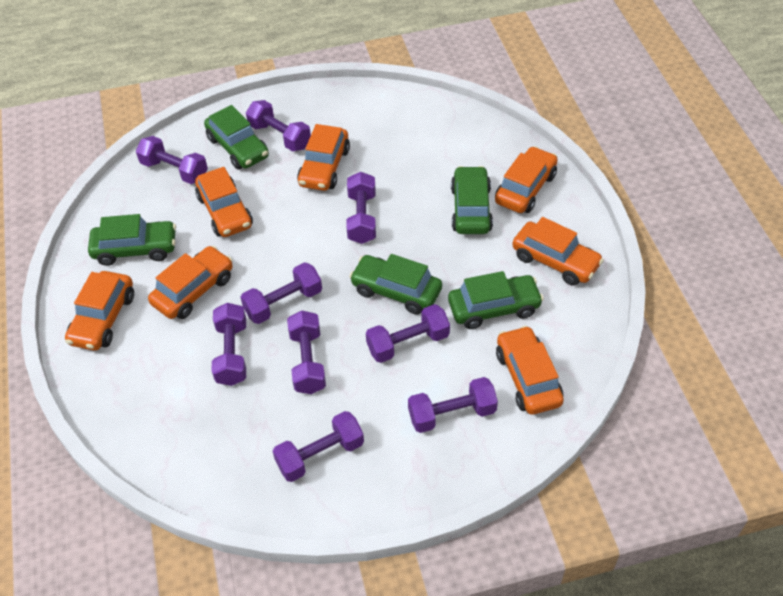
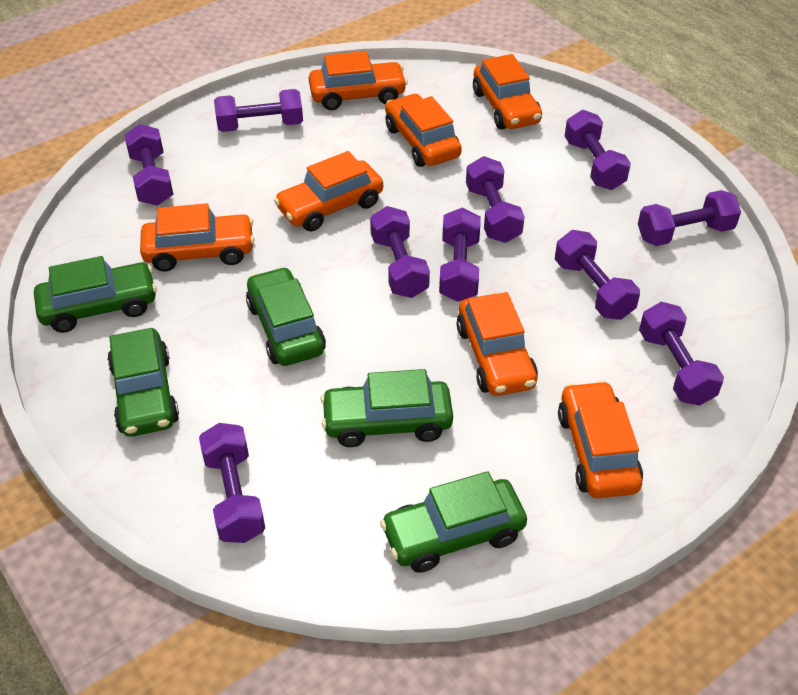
purple dumbbell: 9 -> 10

